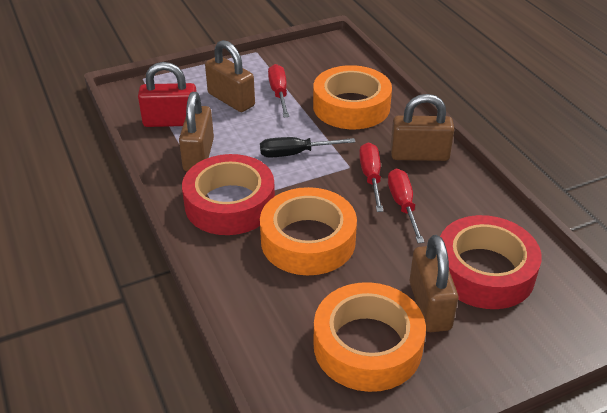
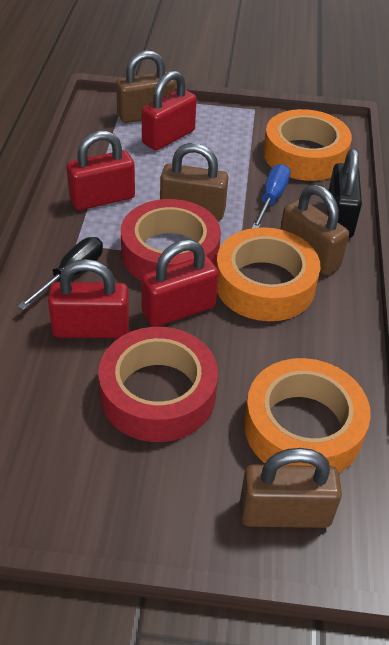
black padlock: 0 -> 1
blue screwdriver: 0 -> 1
red padlock: 1 -> 4
red screwdriver: 3 -> 0

